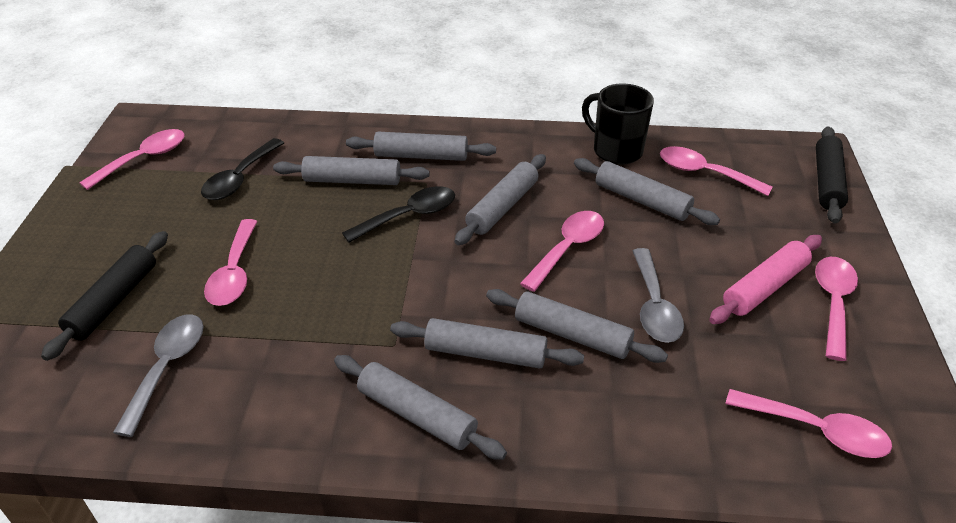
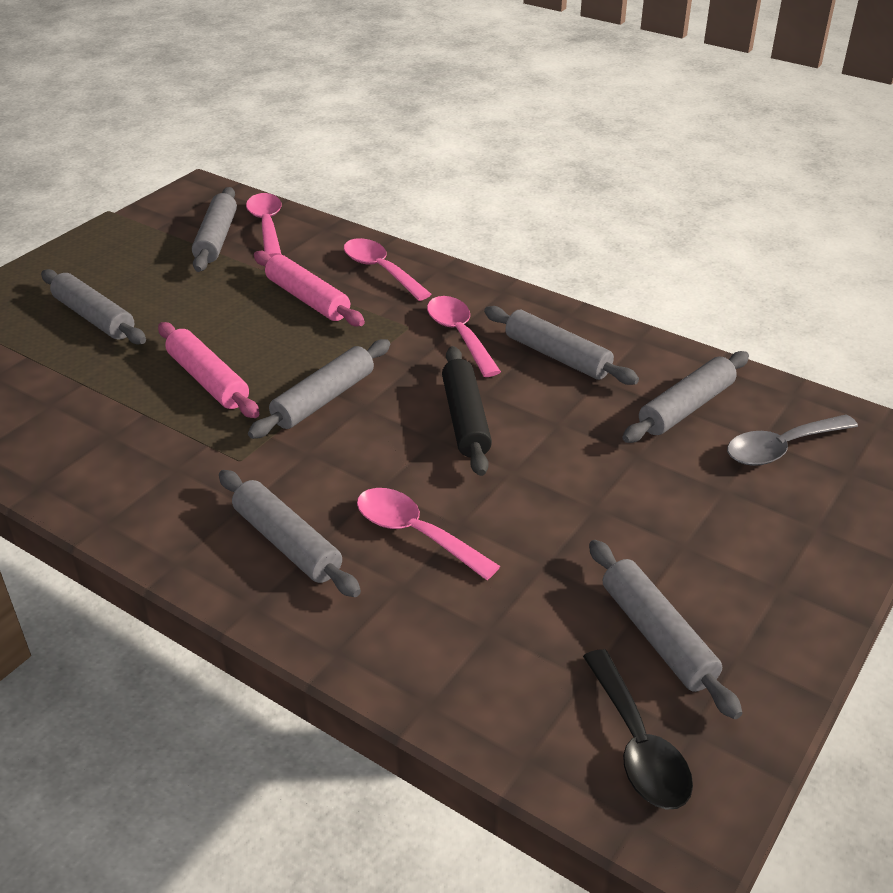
black mug: 1 -> 0
black rolling pin: 2 -> 1
black spoon: 2 -> 1
grey spoon: 2 -> 1
pink rolling pin: 1 -> 2
pink spoon: 6 -> 4

